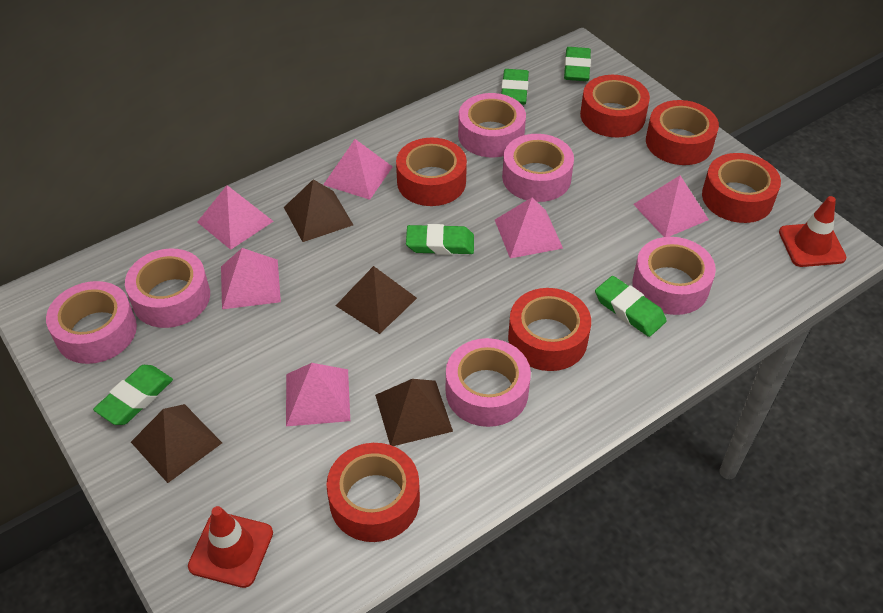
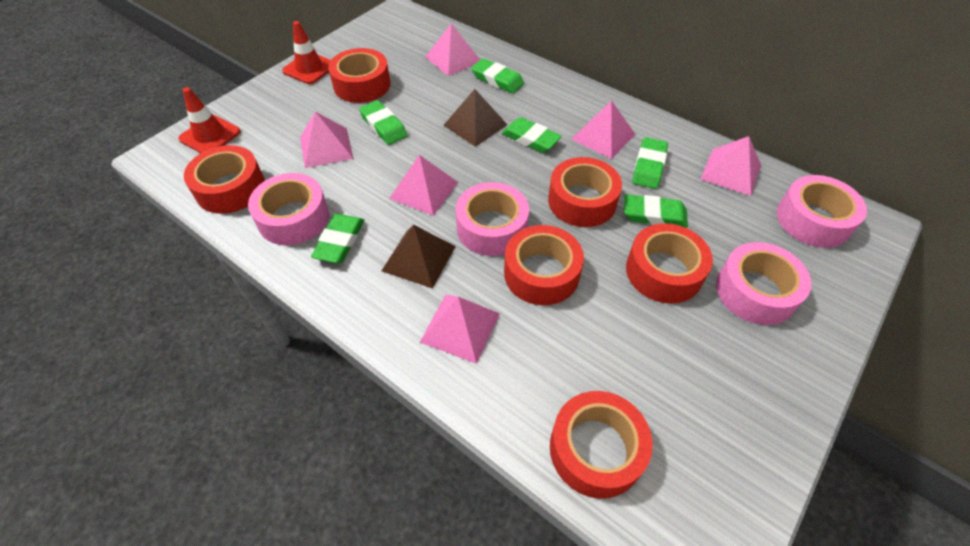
brown pyramid: 4 -> 2
green eraser: 5 -> 6
pink tape: 6 -> 4

